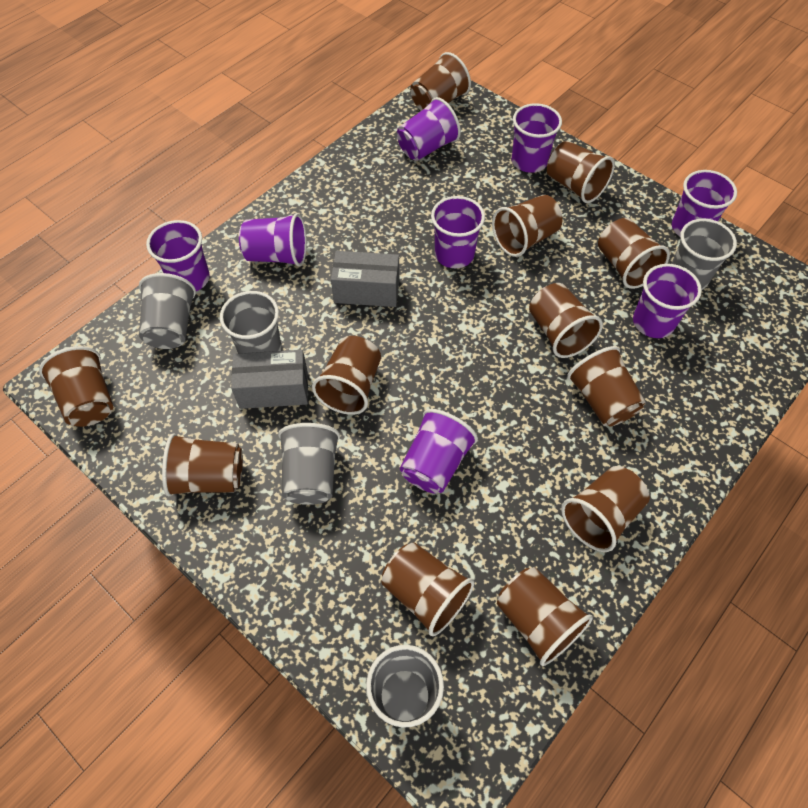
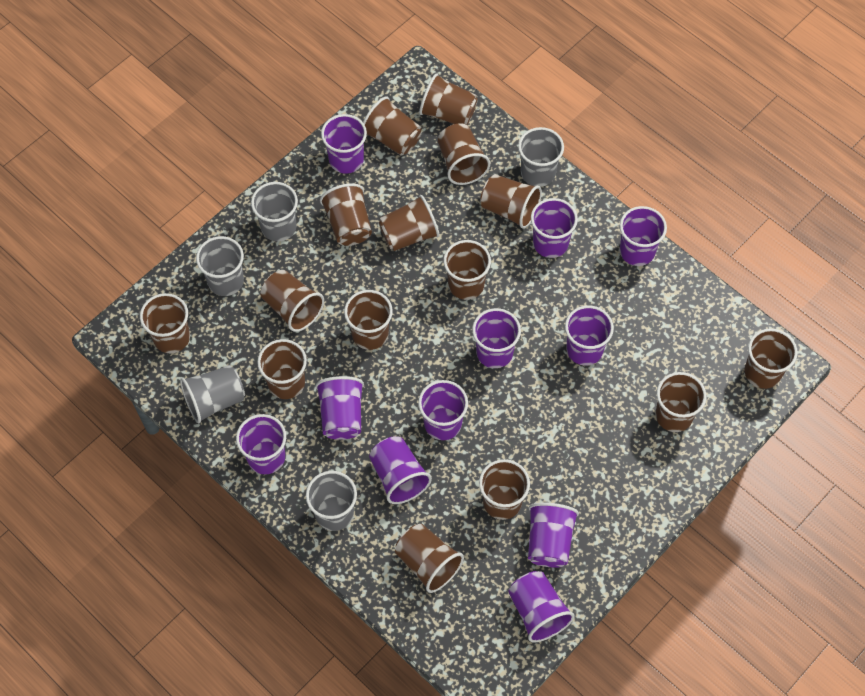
brown cup: 12 -> 15
grey box: 2 -> 0
purple cup: 8 -> 11

